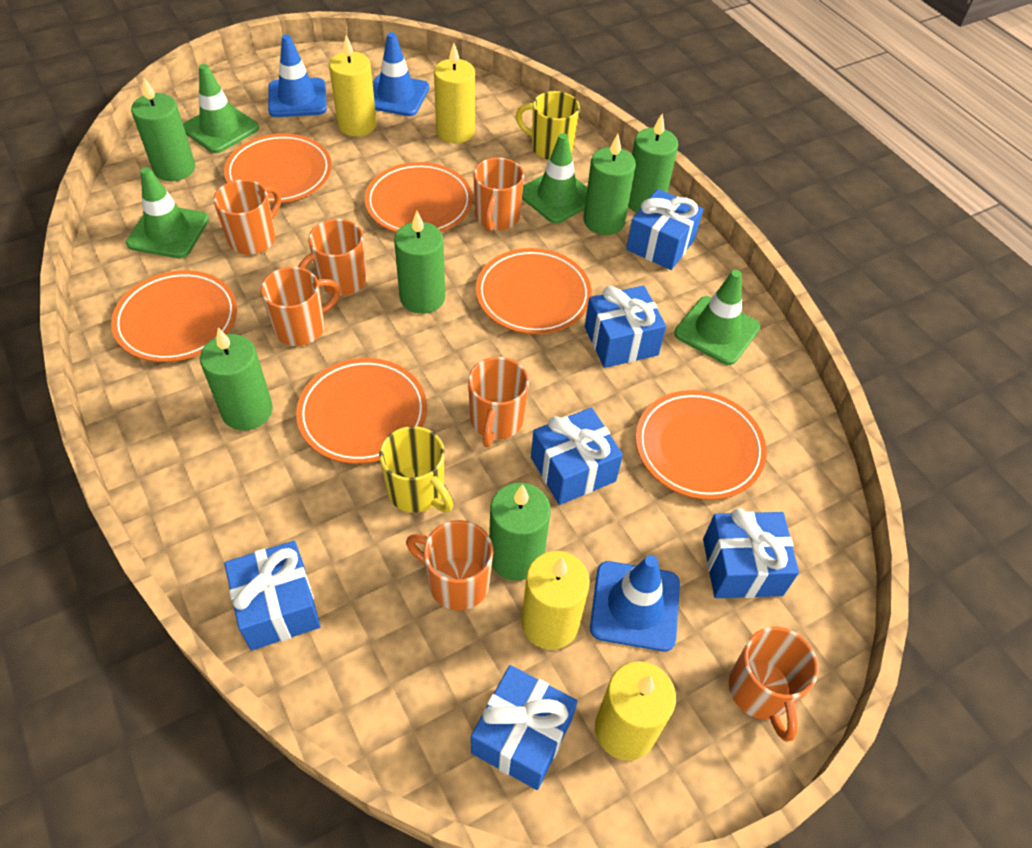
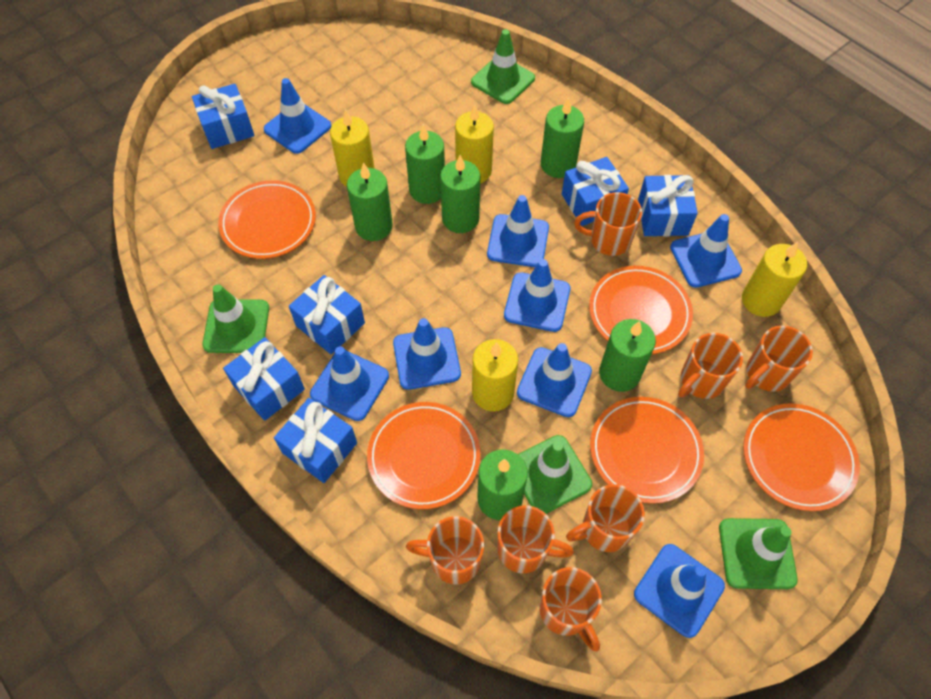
blue traffic cone: 3 -> 8
orange plate: 6 -> 5
yellow mug: 2 -> 0

